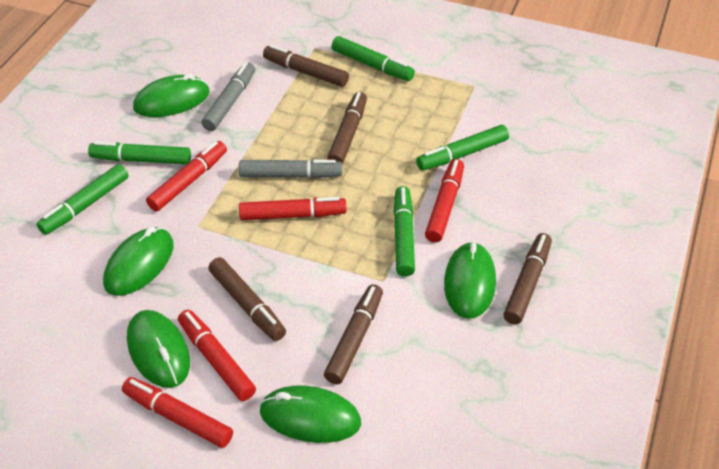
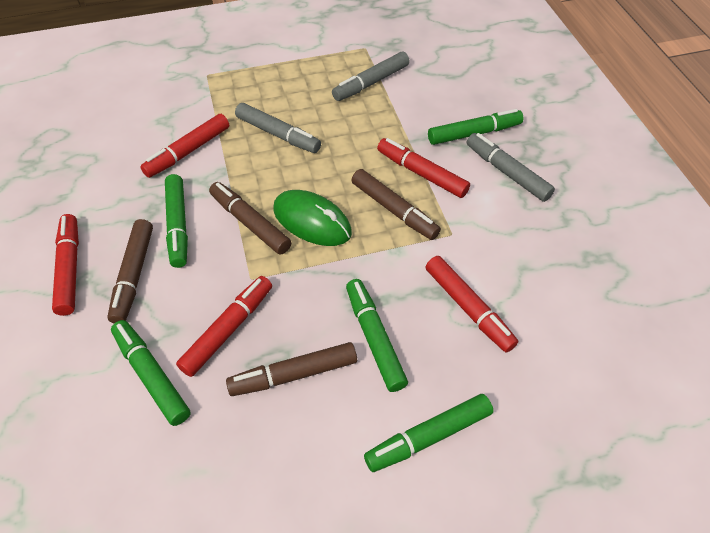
brown marker: 5 -> 4
green mouse: 5 -> 1
grey marker: 2 -> 3

